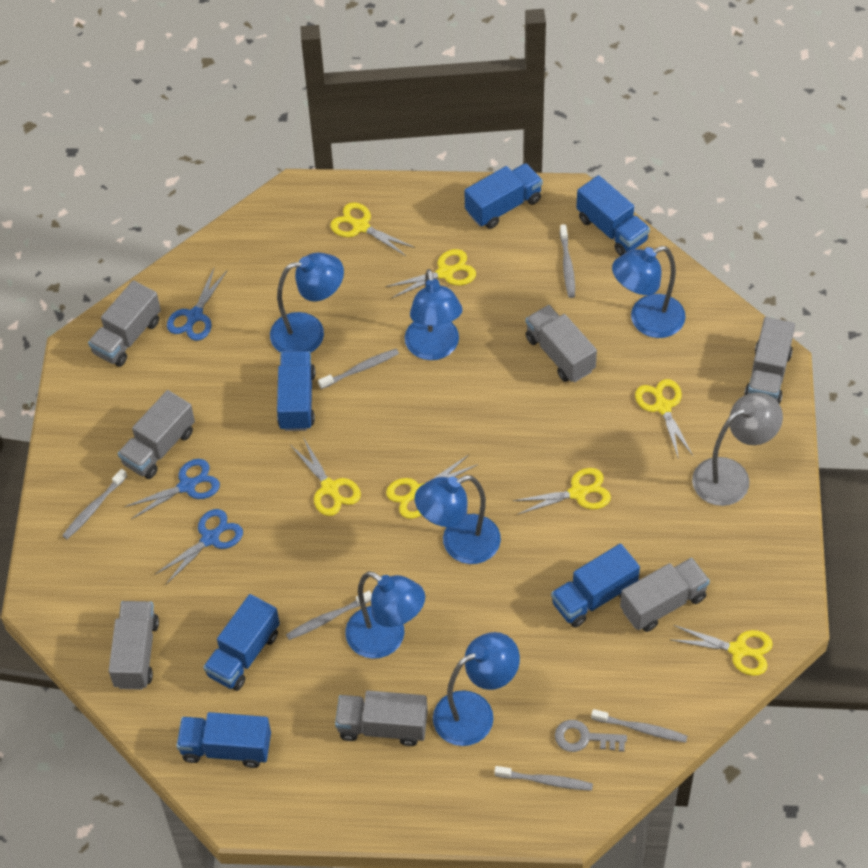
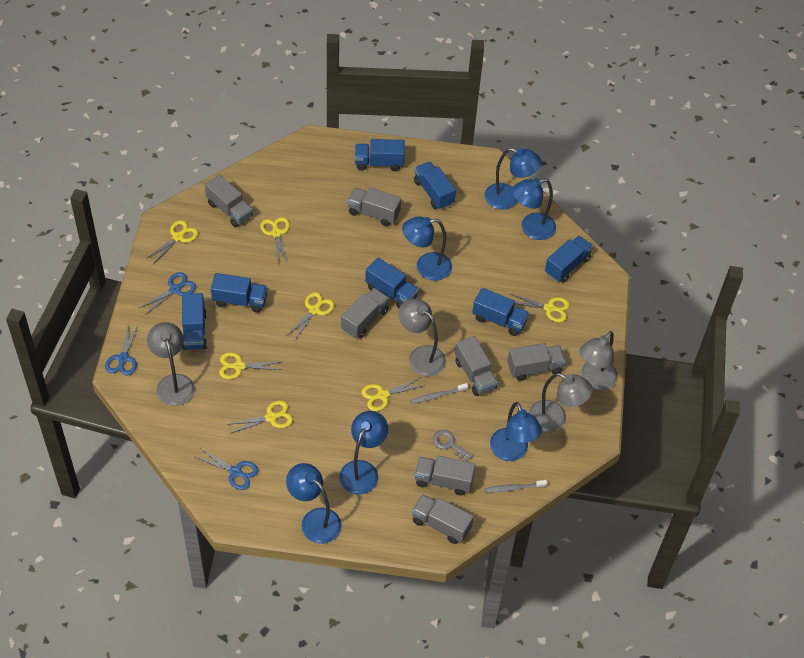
blue truck: 6 -> 7
grey lamp: 1 -> 4
grey toothbrush: 6 -> 2

